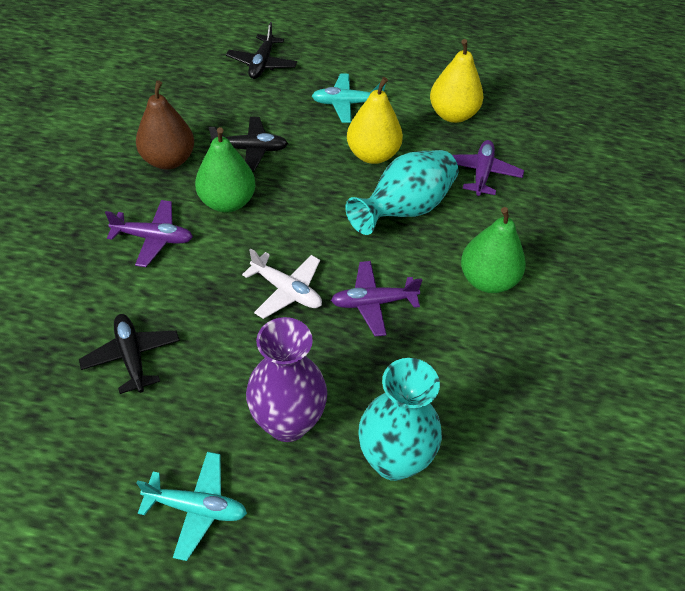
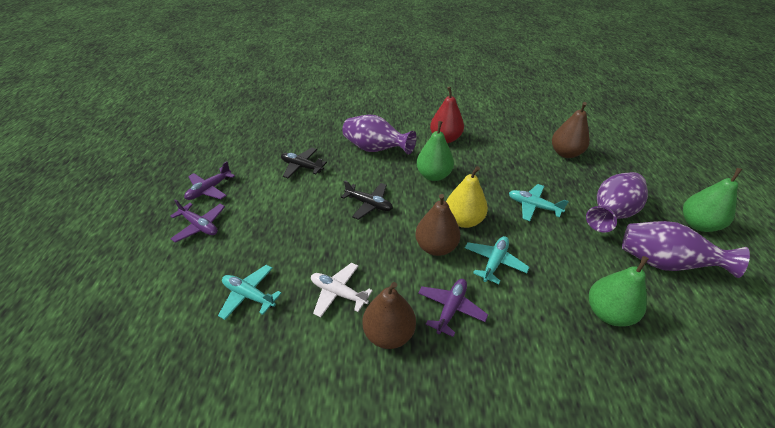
black plane: 3 -> 2
brown pear: 1 -> 3
green pear: 2 -> 3
purple vase: 1 -> 3
red pear: 0 -> 1
turquoise plane: 2 -> 3
turquoise vase: 2 -> 0
yellow pear: 2 -> 1

